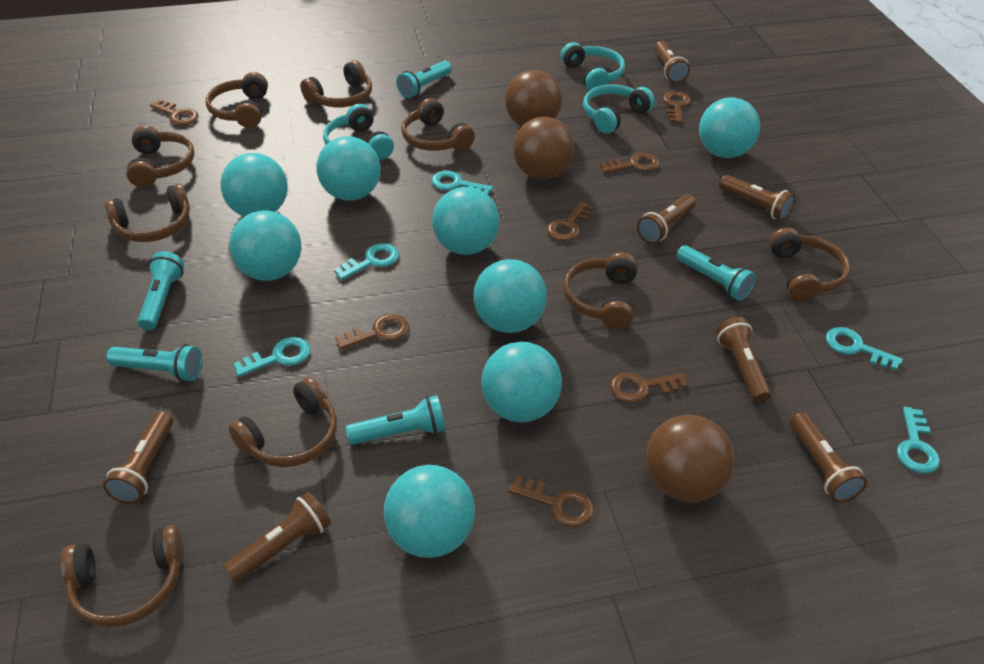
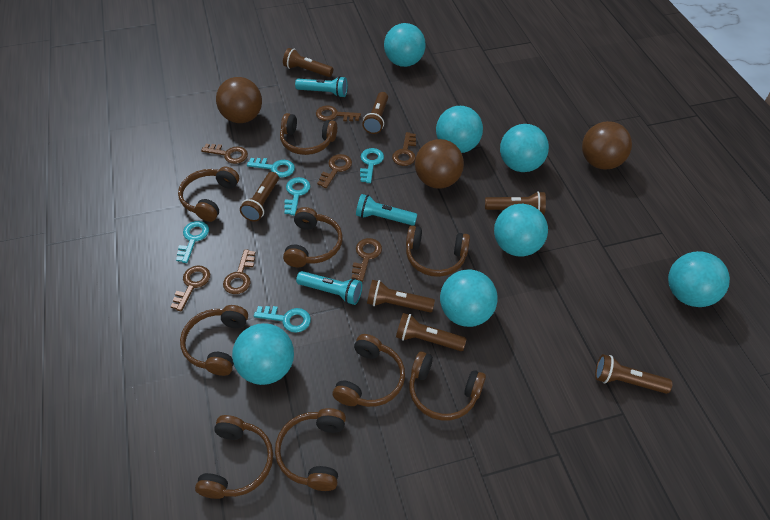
turquoise ball: 8 -> 7
turquoise flashlight: 5 -> 3
turquoise headphones: 3 -> 0

